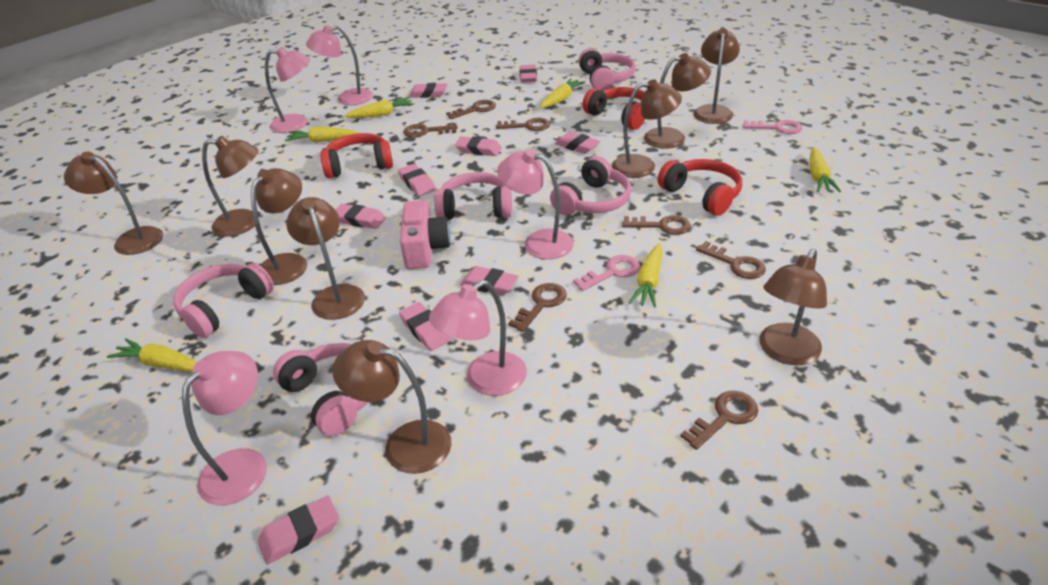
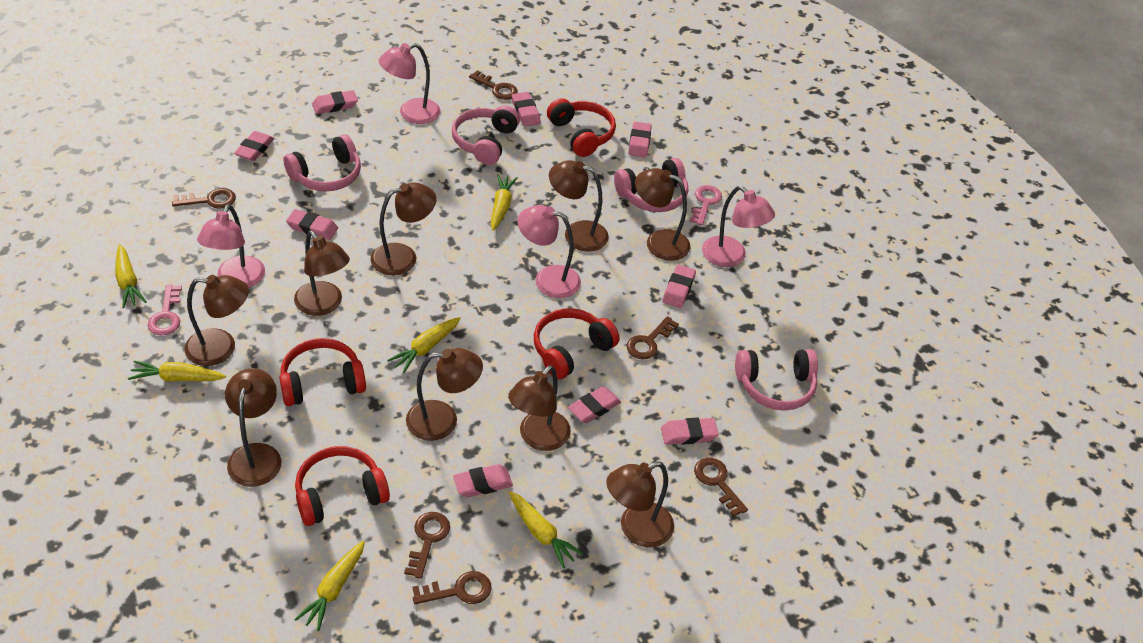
brown key: 7 -> 6
pink camera: 1 -> 0
pink headphones: 5 -> 4
pink lamp: 5 -> 4
red headphones: 3 -> 4

